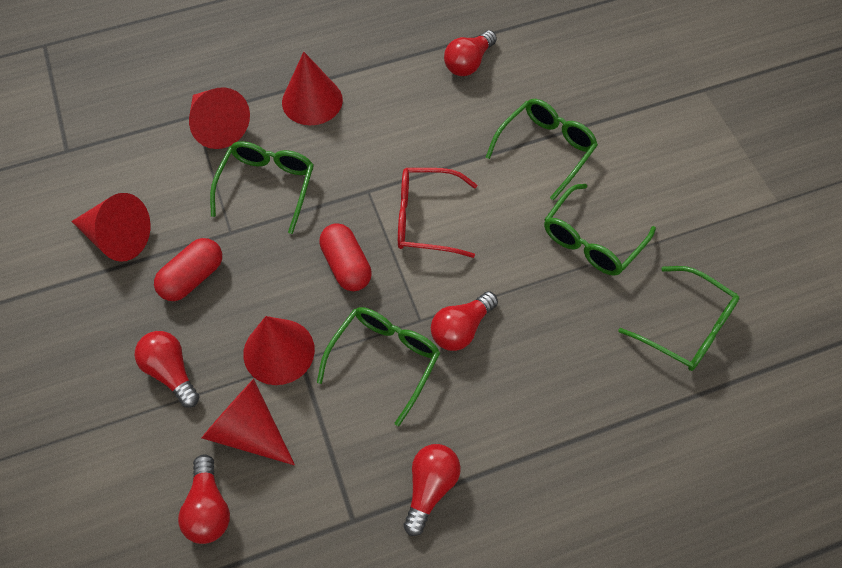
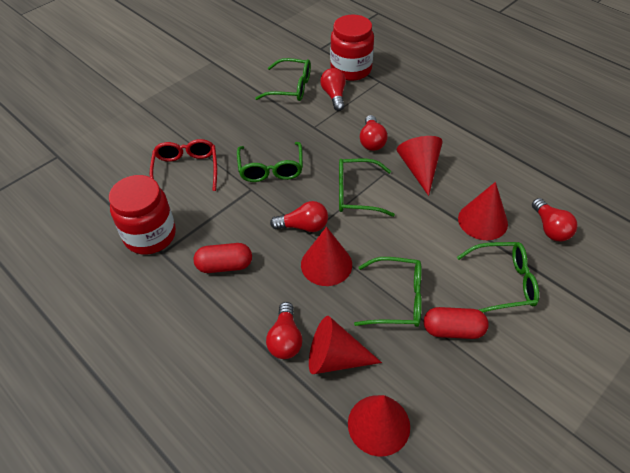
red jar: 0 -> 2

